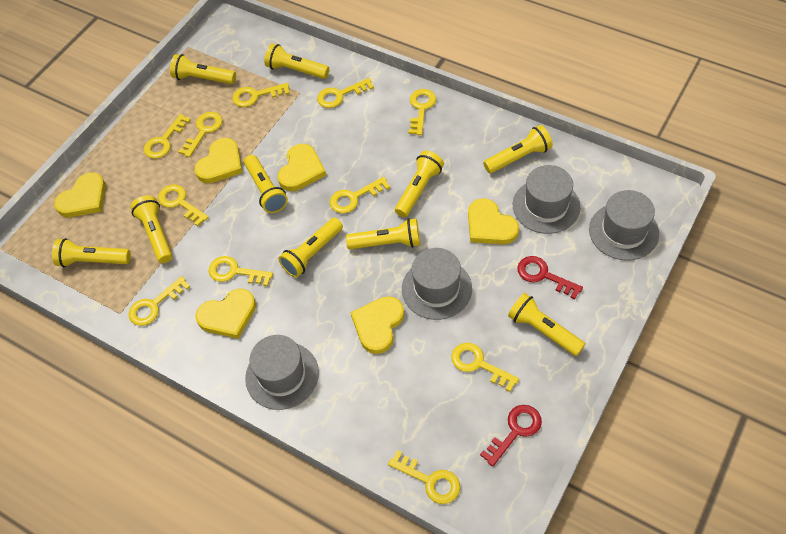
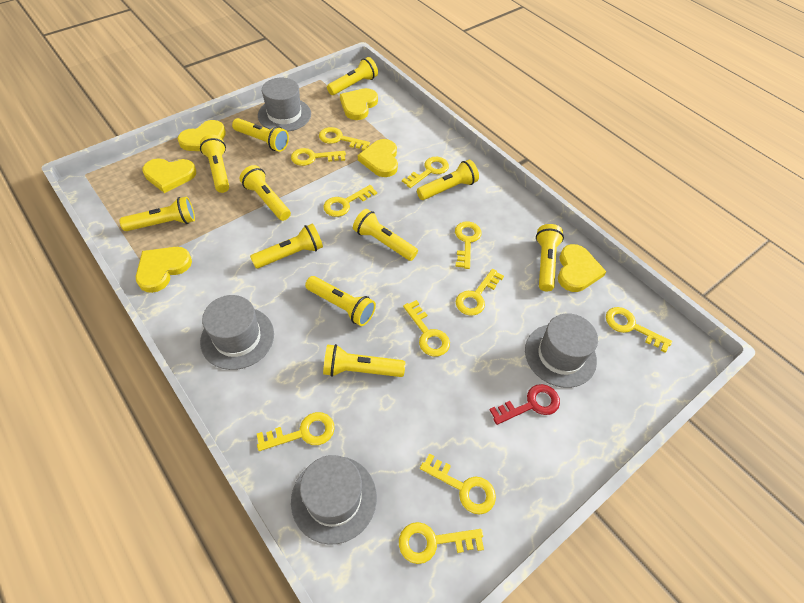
red key: 2 -> 1
yellow flashlight: 10 -> 11

